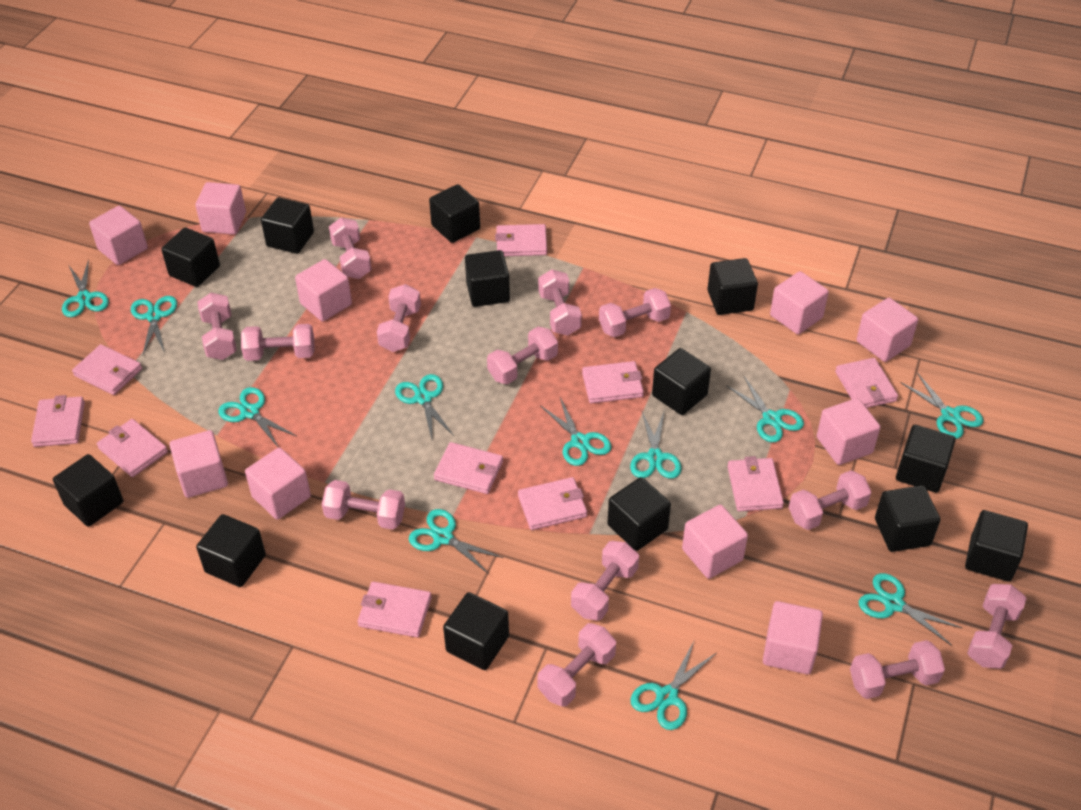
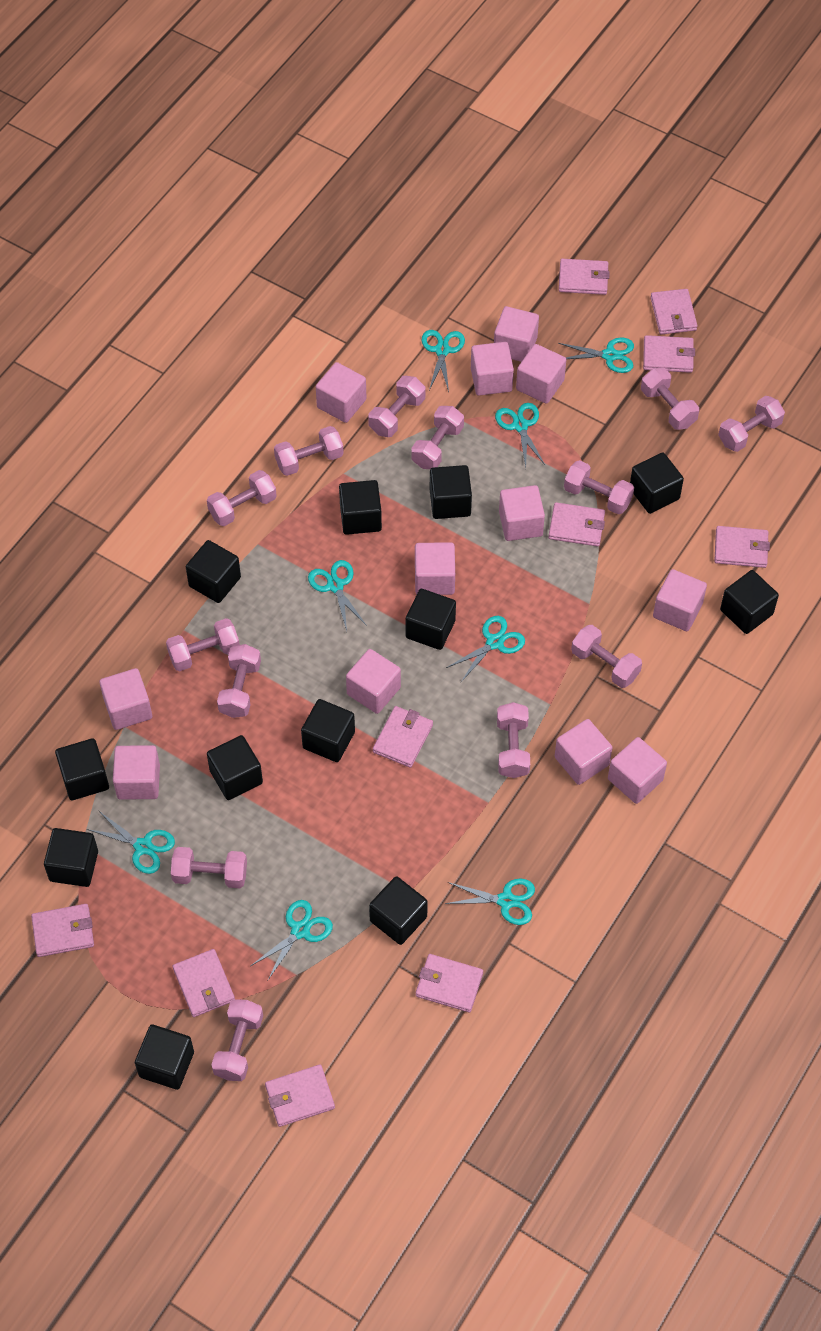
black cube: 13 -> 12
pink cube: 10 -> 12
turquoise scissors: 11 -> 8

